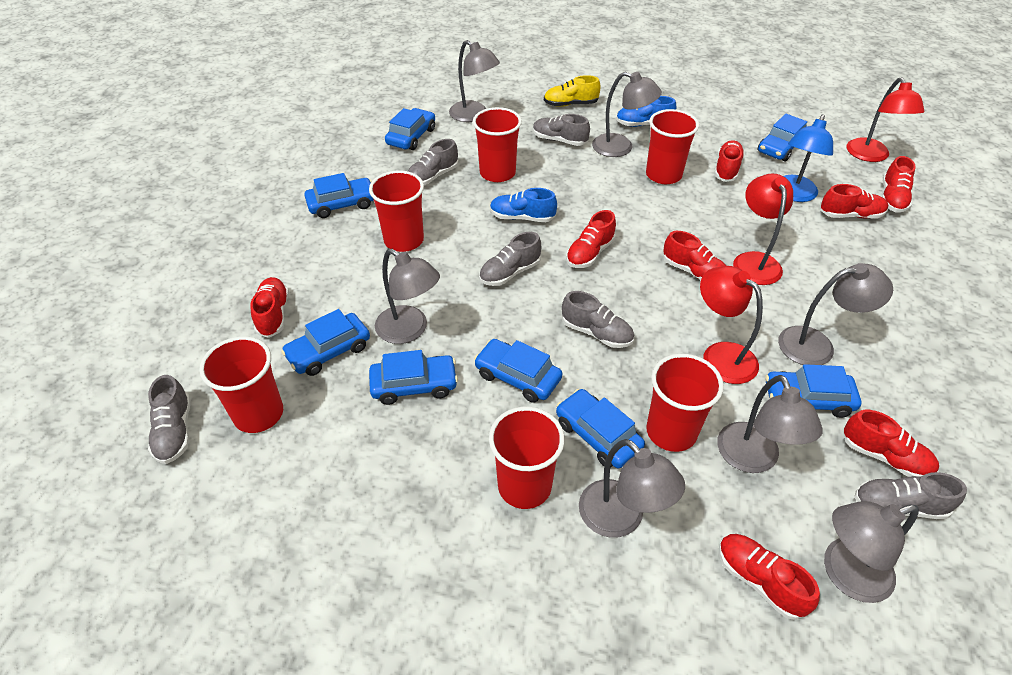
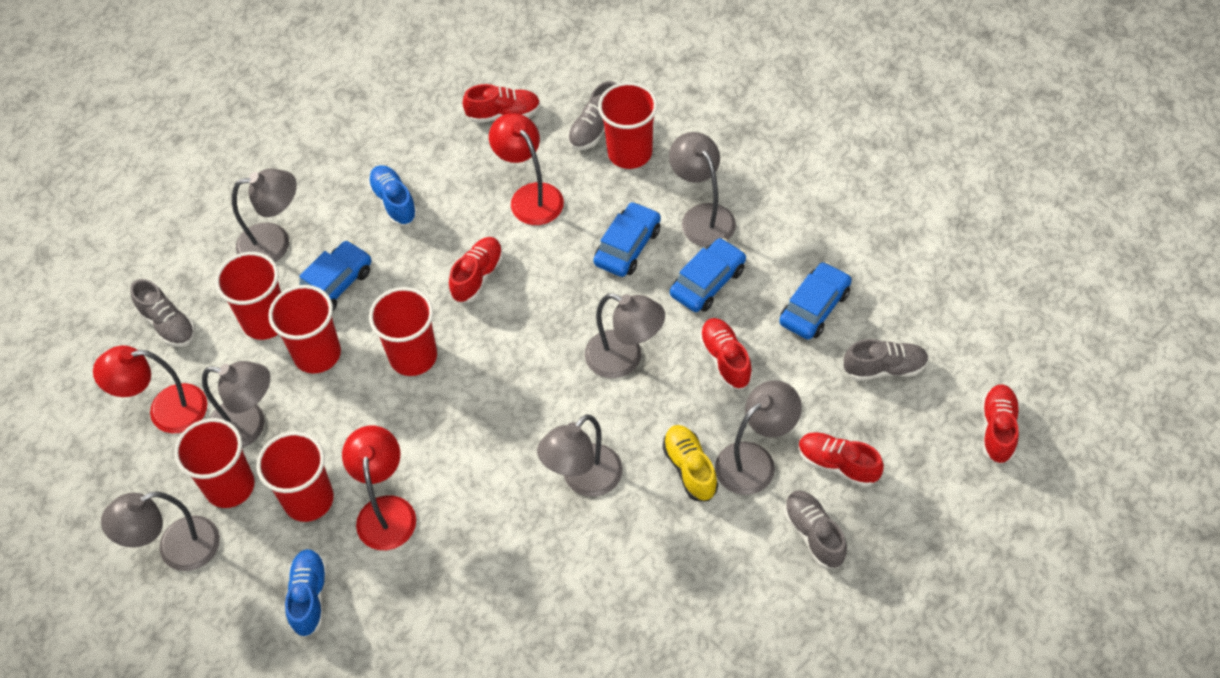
blue car: 8 -> 4
blue lamp: 1 -> 0
grey shoe: 6 -> 4
red shoe: 8 -> 5

